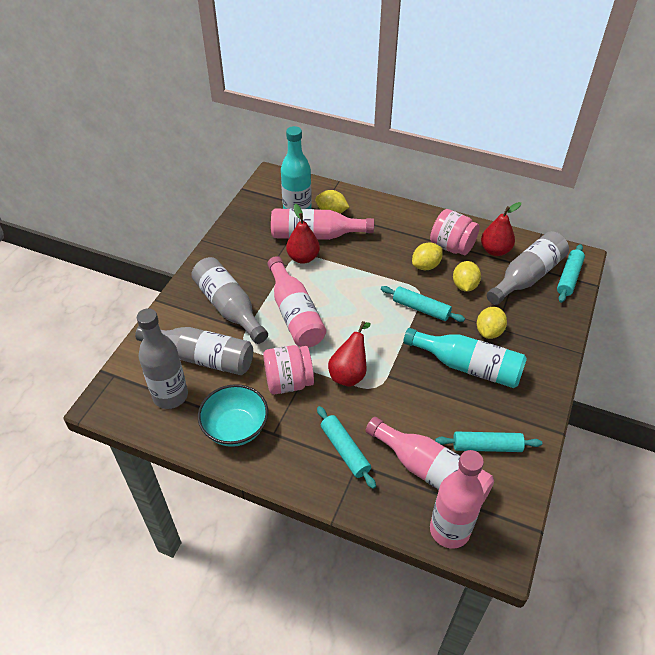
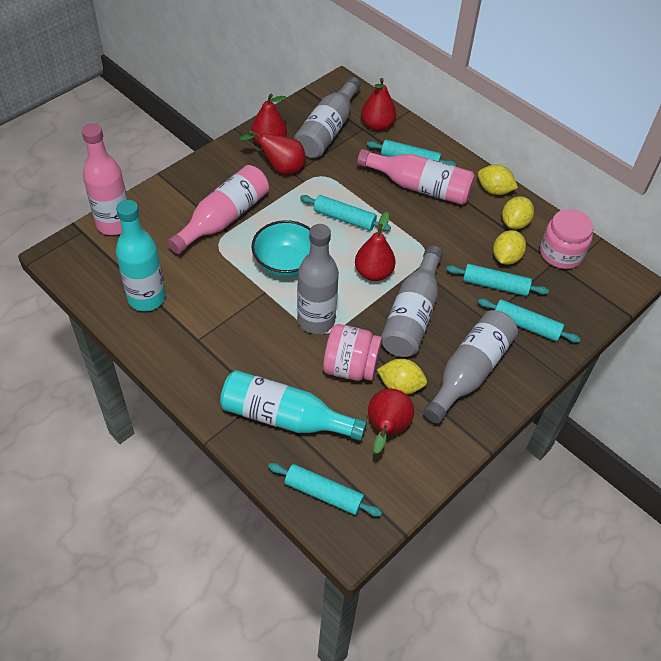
pink bottle: 4 -> 3
red pear: 3 -> 5
turquoise rolling pin: 4 -> 5

